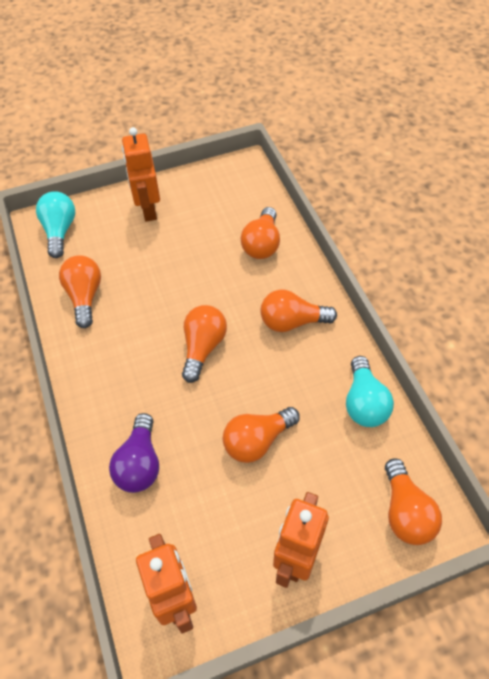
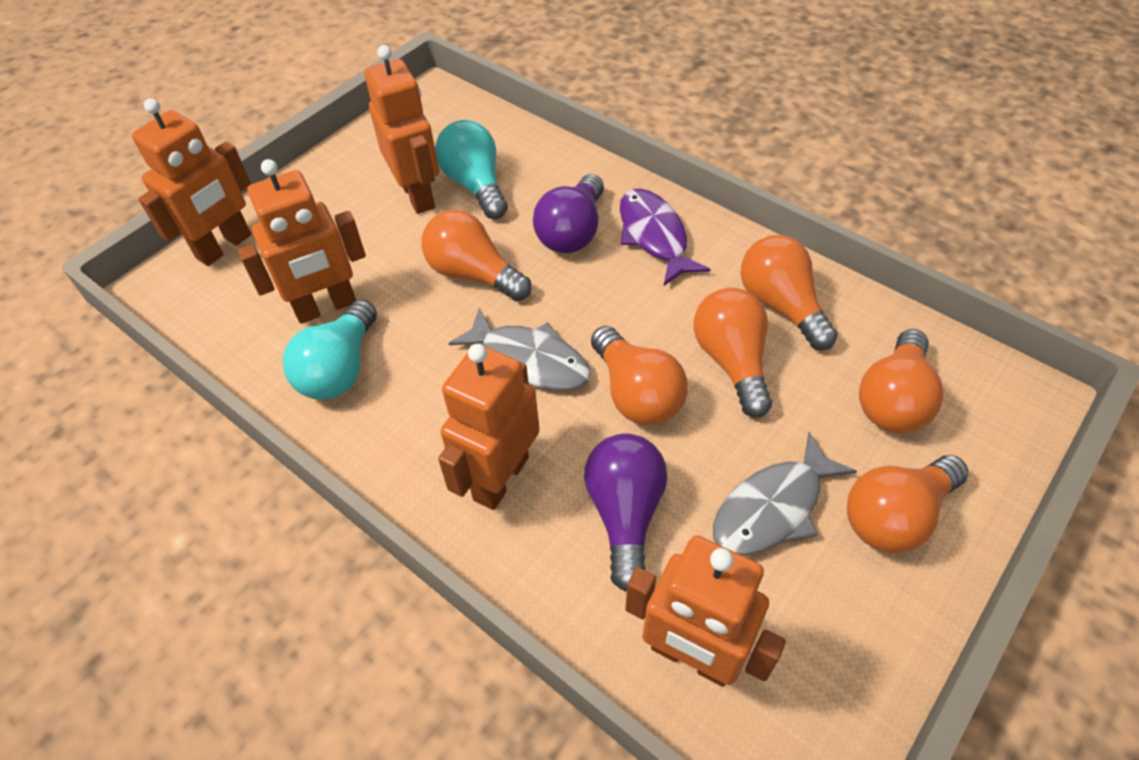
grey fish: 0 -> 2
orange robot: 3 -> 5
purple fish: 0 -> 1
purple light bulb: 1 -> 2

